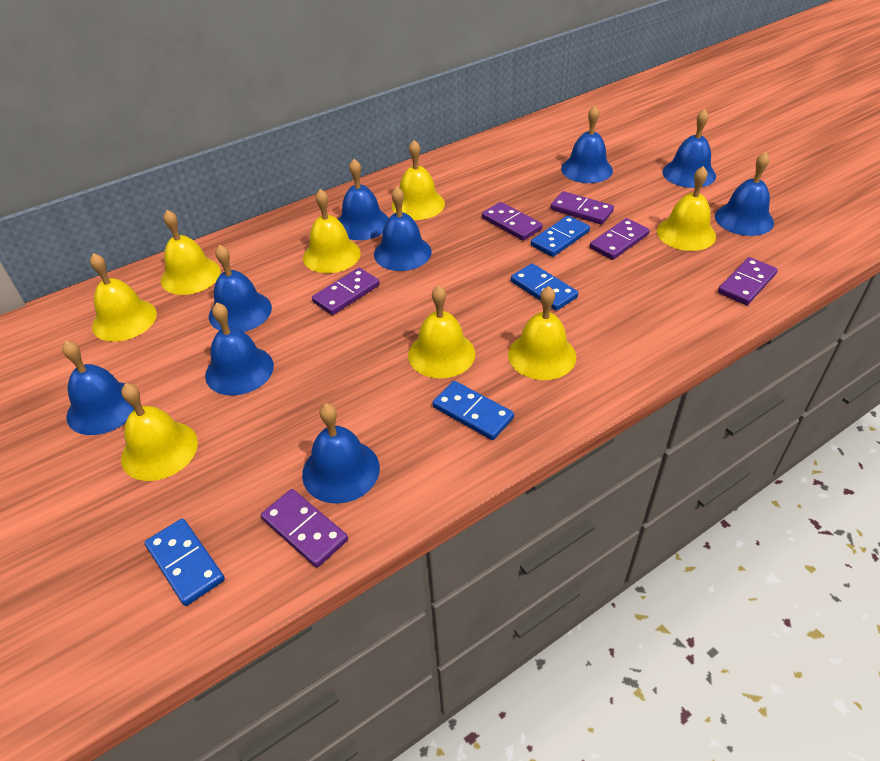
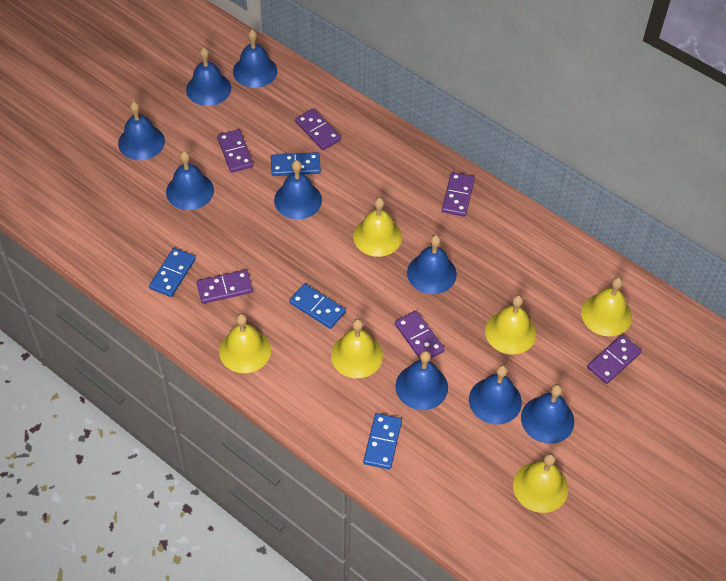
yellow bell: 8 -> 6

